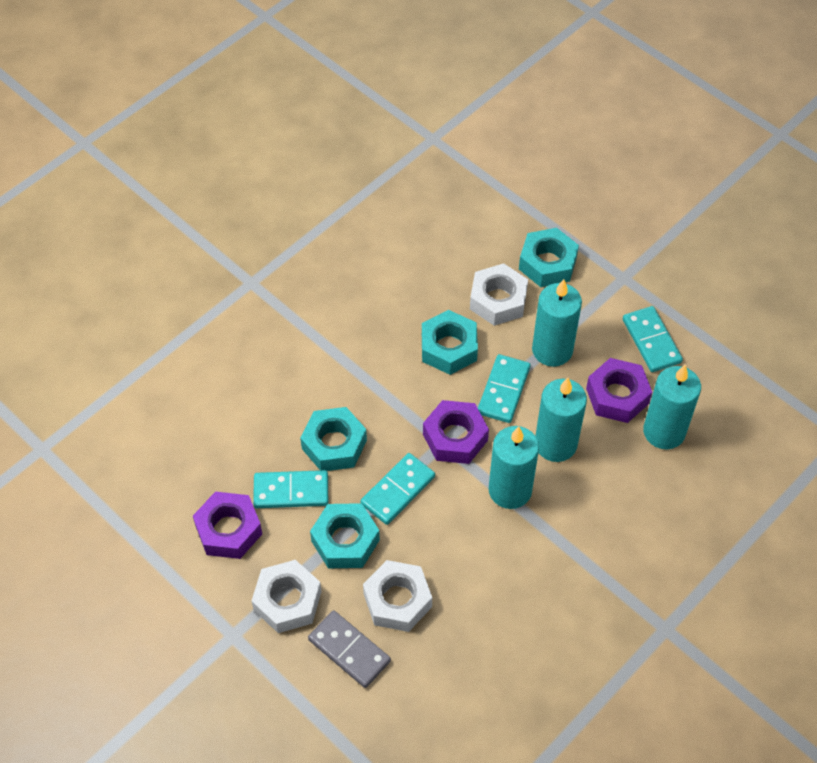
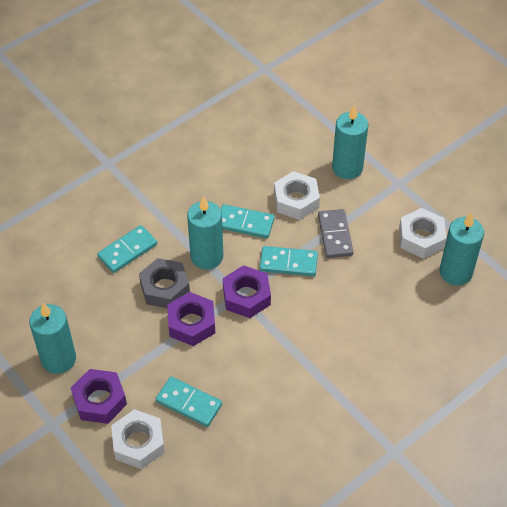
grey nut: 0 -> 1
turquoise nut: 4 -> 0

